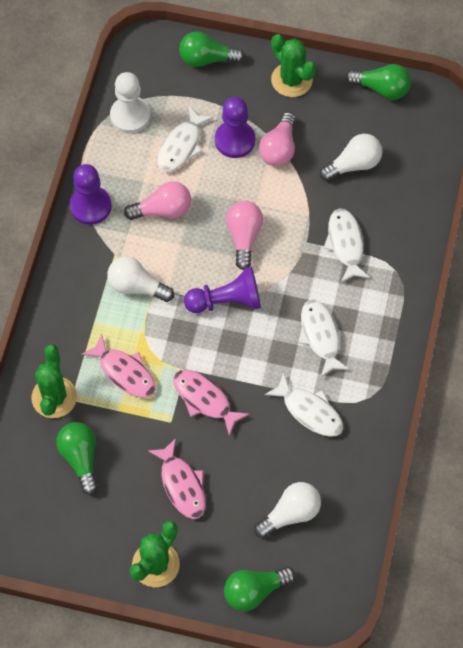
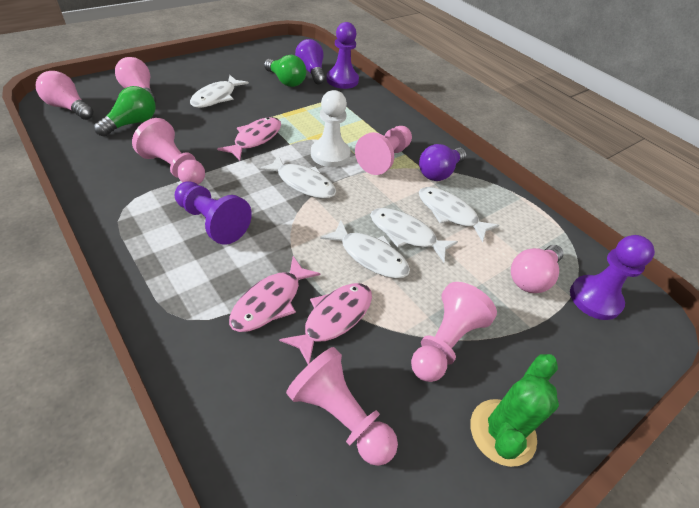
green cactus: 3 -> 1
green light bulb: 4 -> 2
pink pawn: 0 -> 4
purple light bulb: 0 -> 2
white fish: 4 -> 5
white light bulb: 3 -> 0

